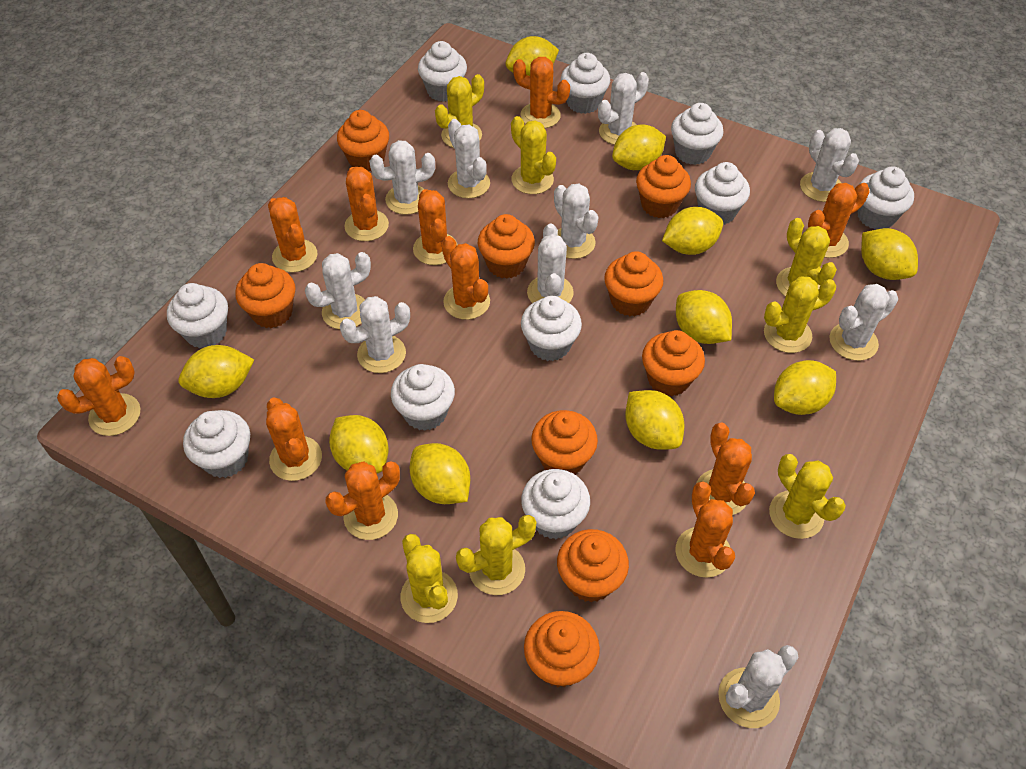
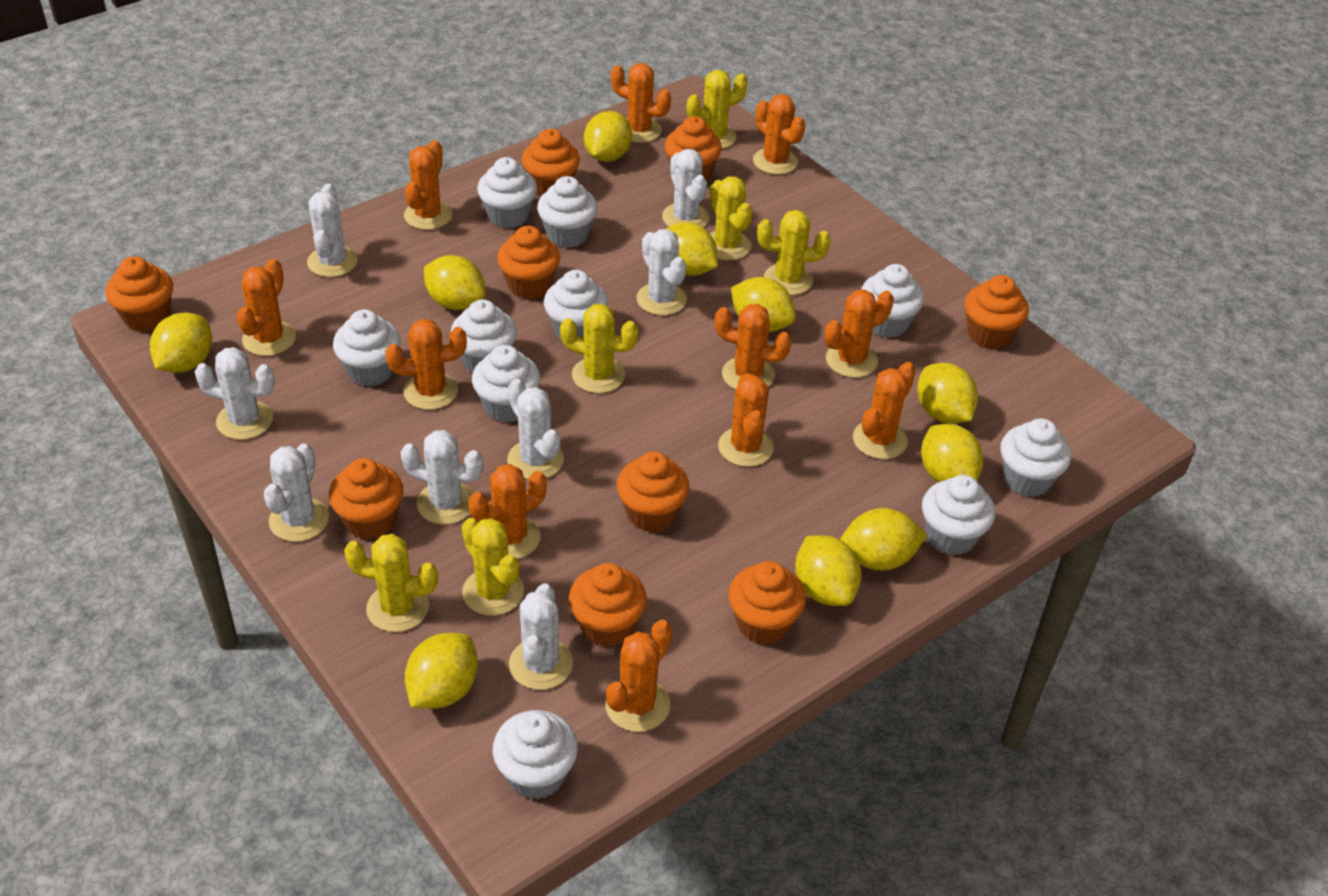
white cactus: 10 -> 8
yellow cactus: 7 -> 6

